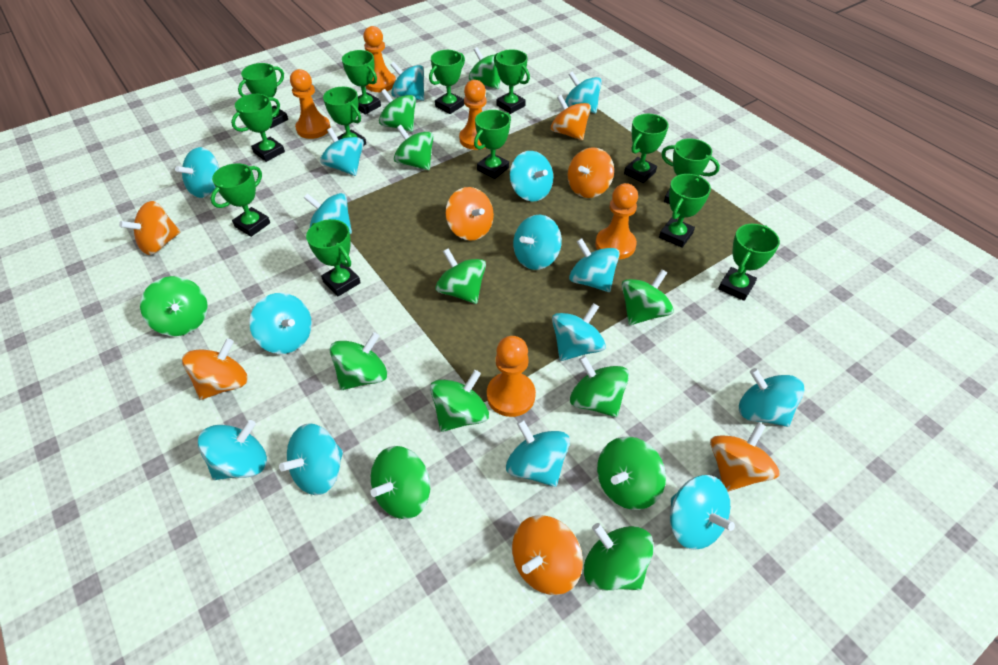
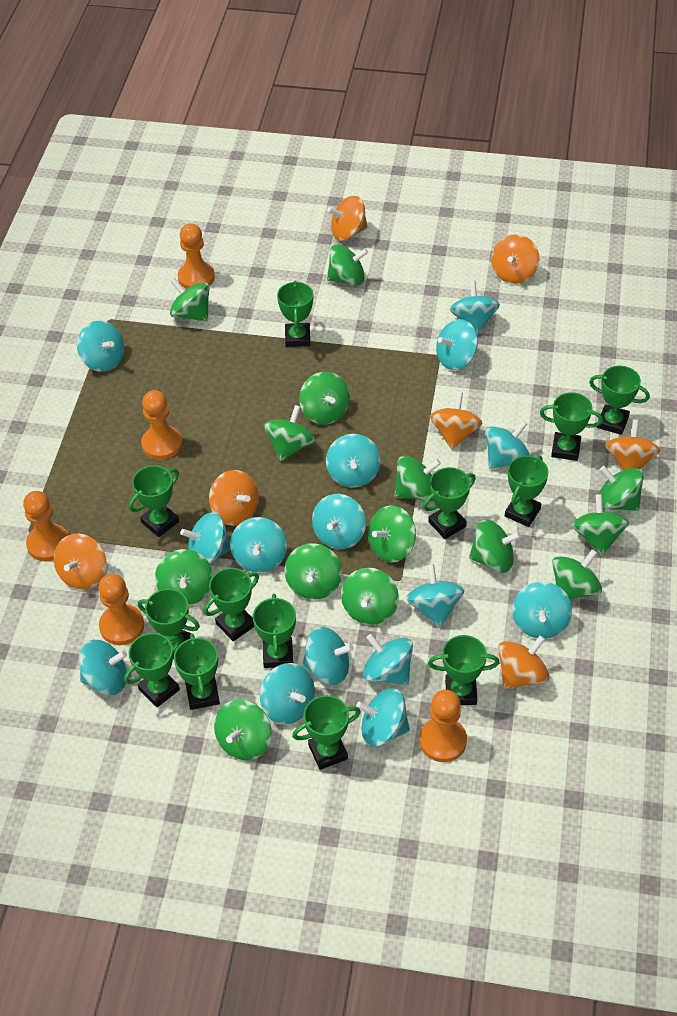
green spinning top: 12 -> 14

